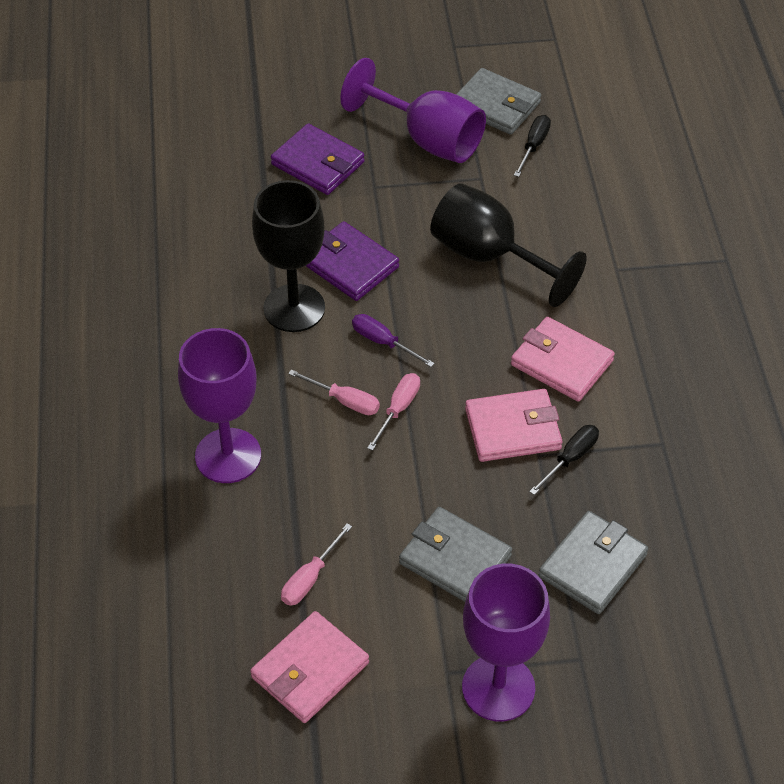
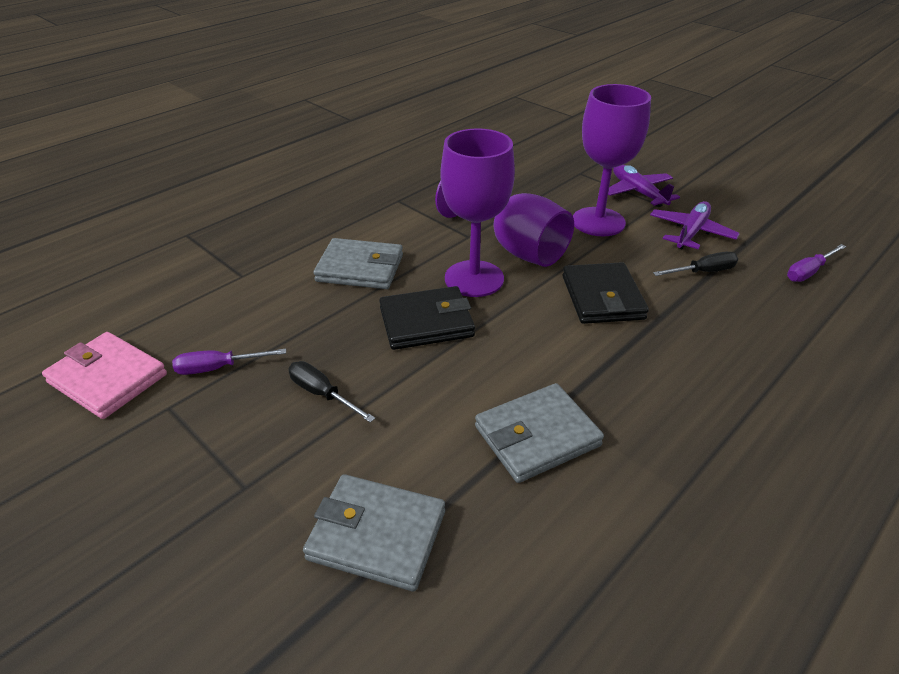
black goblet: 2 -> 0
black wallet: 0 -> 2
pink screwdriver: 3 -> 0
pink wallet: 3 -> 1
purple plane: 0 -> 2
purple screwdriver: 1 -> 2
purple wallet: 2 -> 0

